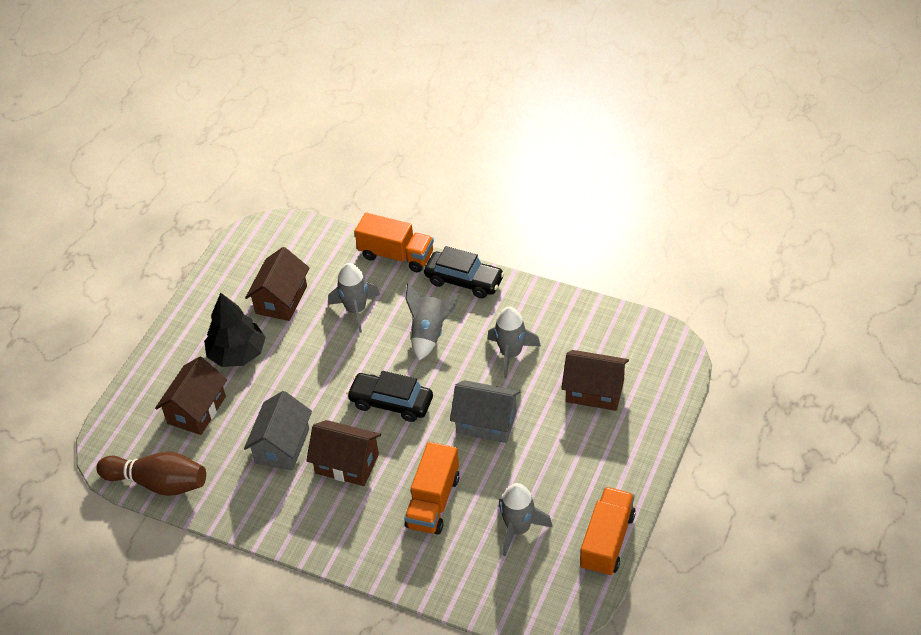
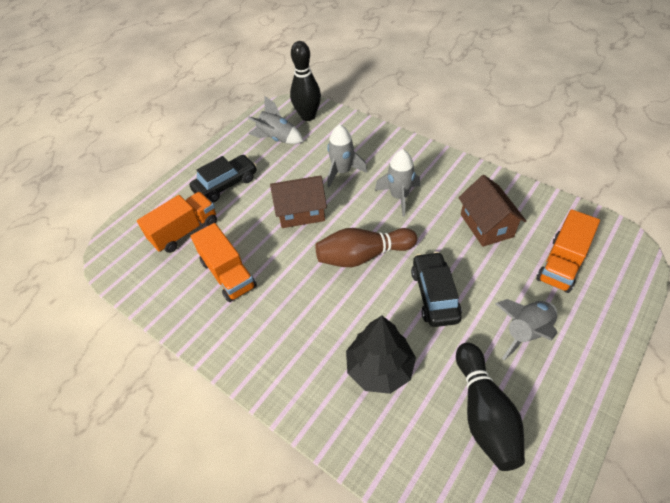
black bowling pin: 0 -> 2
brown house: 4 -> 2
grey house: 2 -> 0

